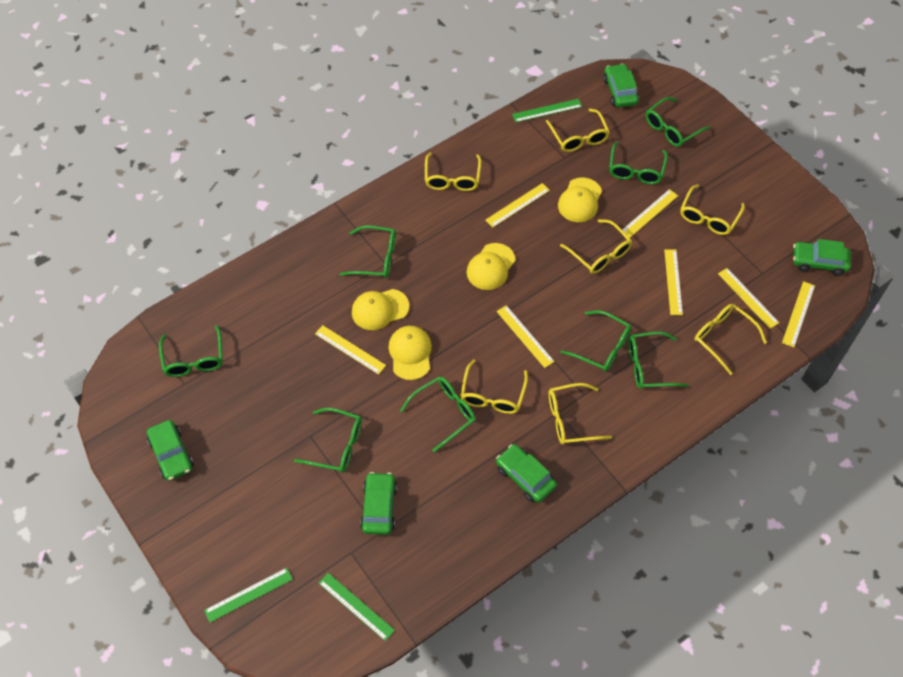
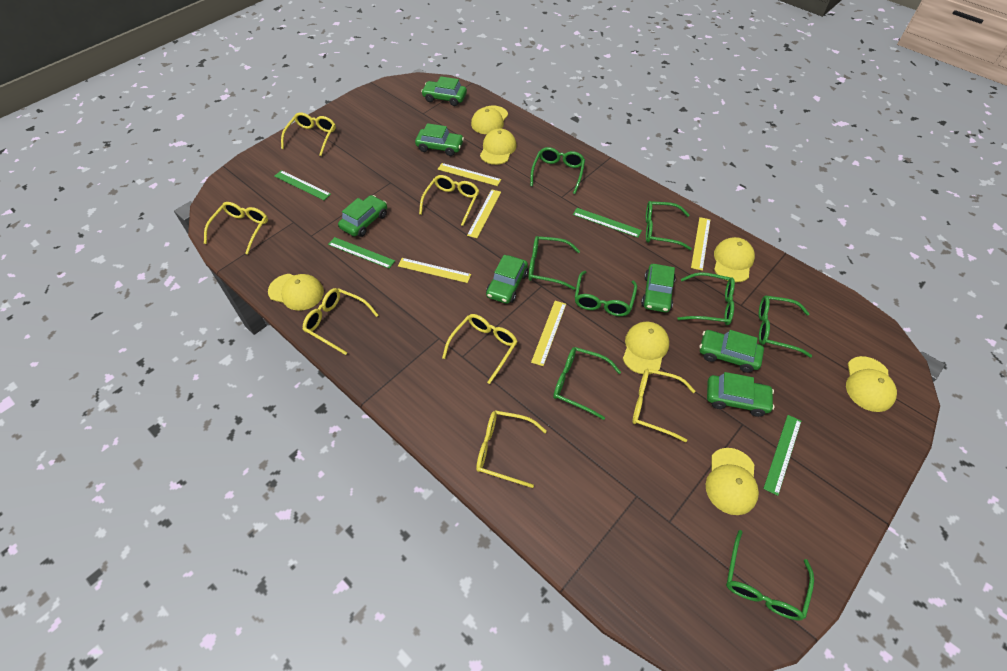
green car: 5 -> 7
green ruler: 3 -> 4
yellow cap: 4 -> 7
yellow ruler: 7 -> 5

